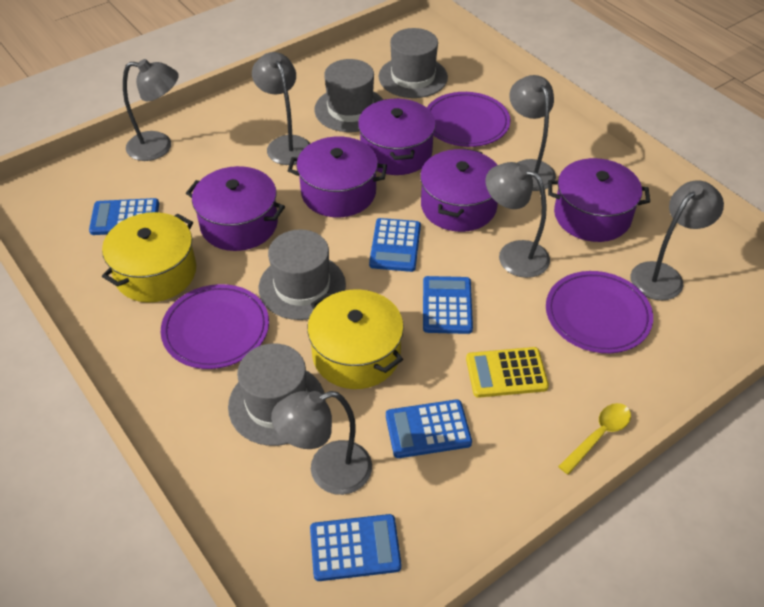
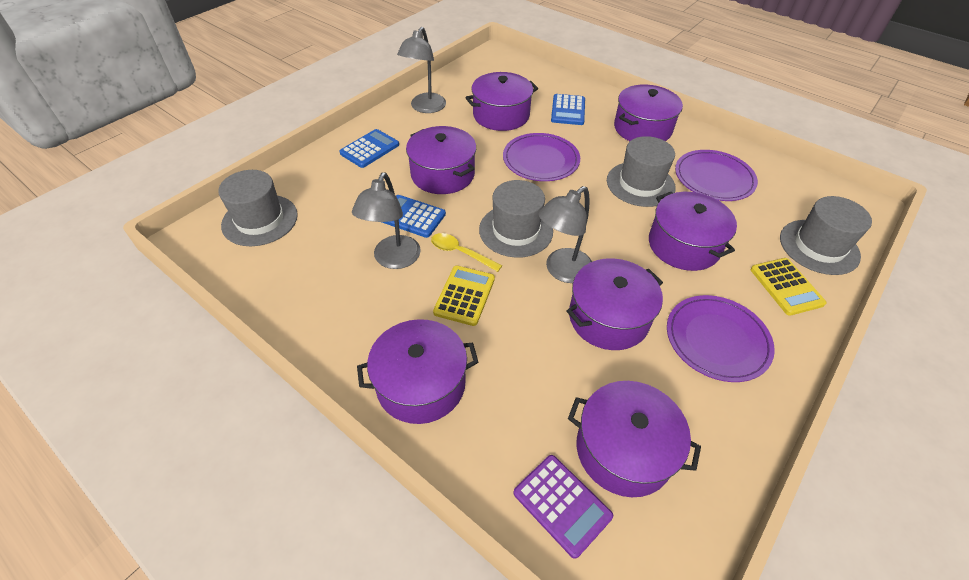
blue calculator: 5 -> 3
grey lamp: 6 -> 3
purple calculator: 0 -> 1
purple pot: 5 -> 7
yellow calculator: 1 -> 2
yellow pot: 2 -> 0

